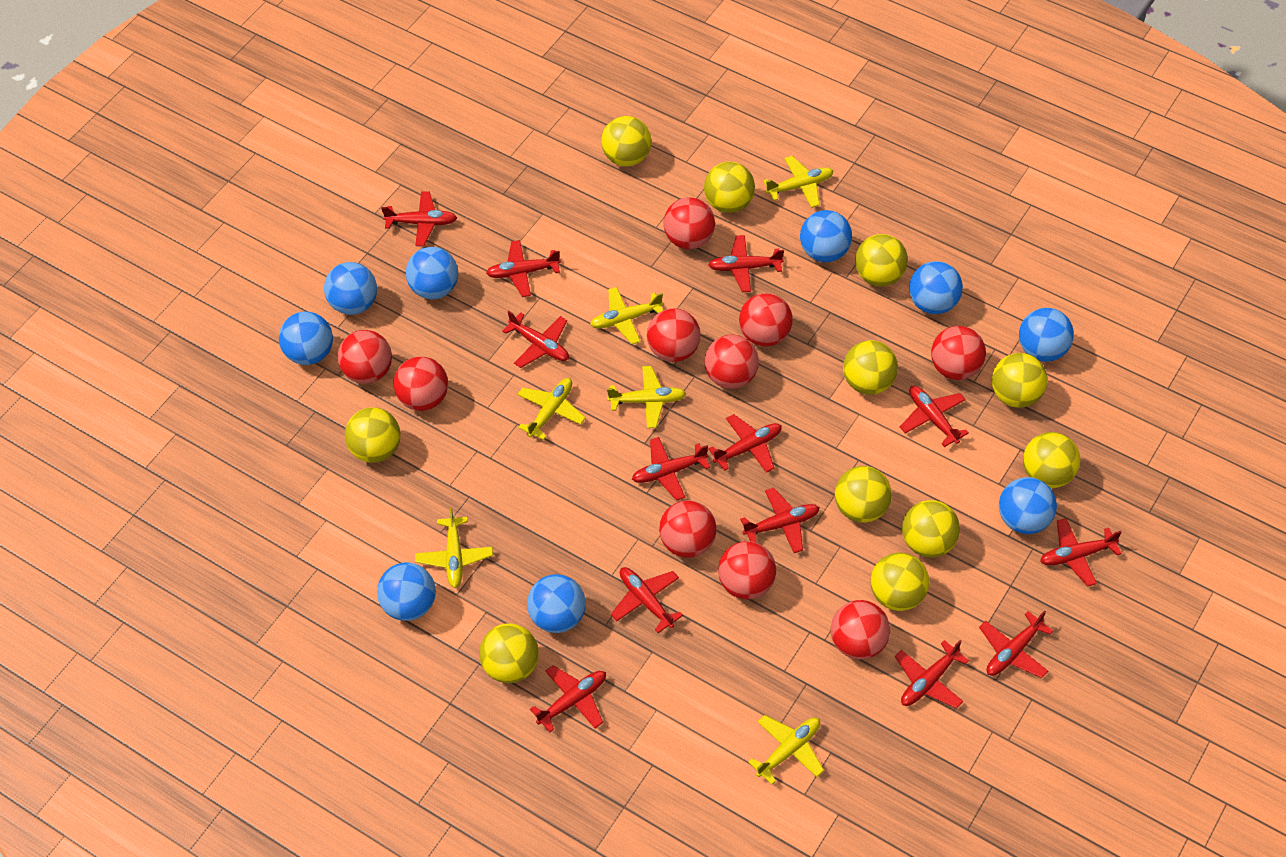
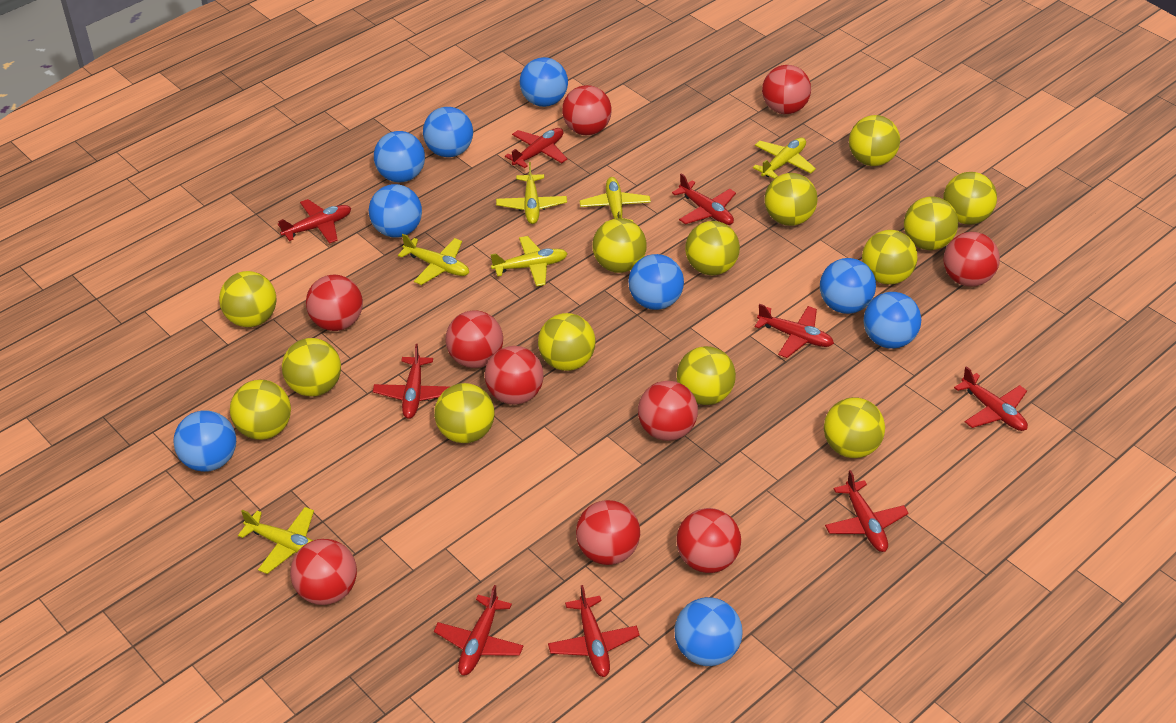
red plane: 13 -> 9
yellow ball: 11 -> 14

